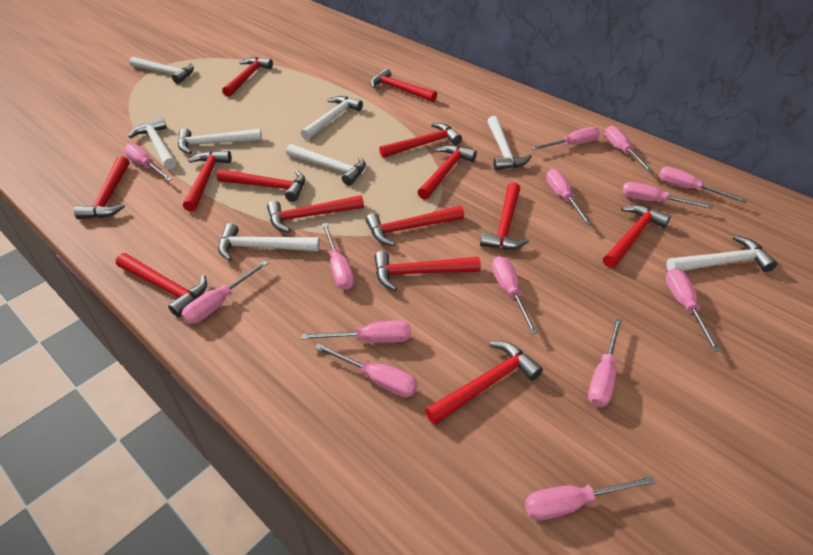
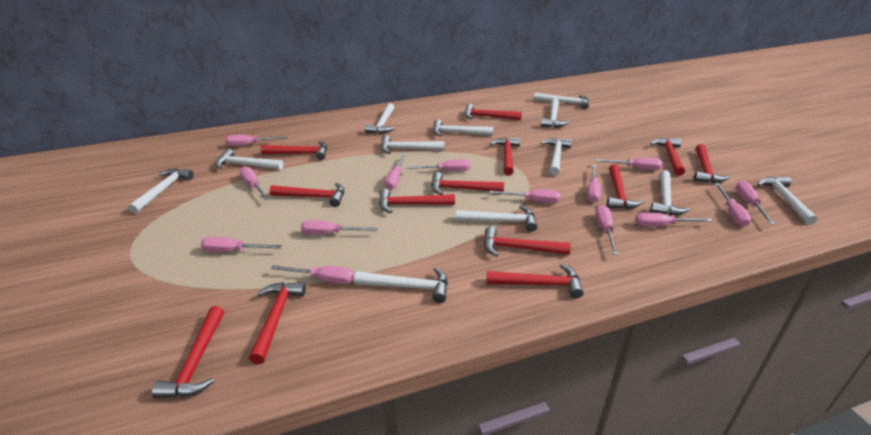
red hammer: 14 -> 13
white hammer: 8 -> 12

